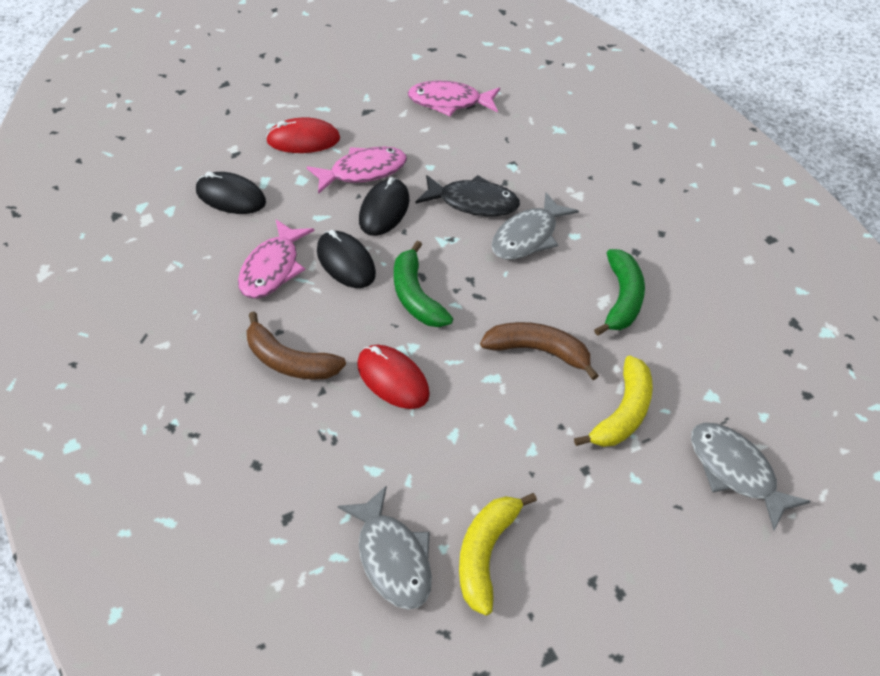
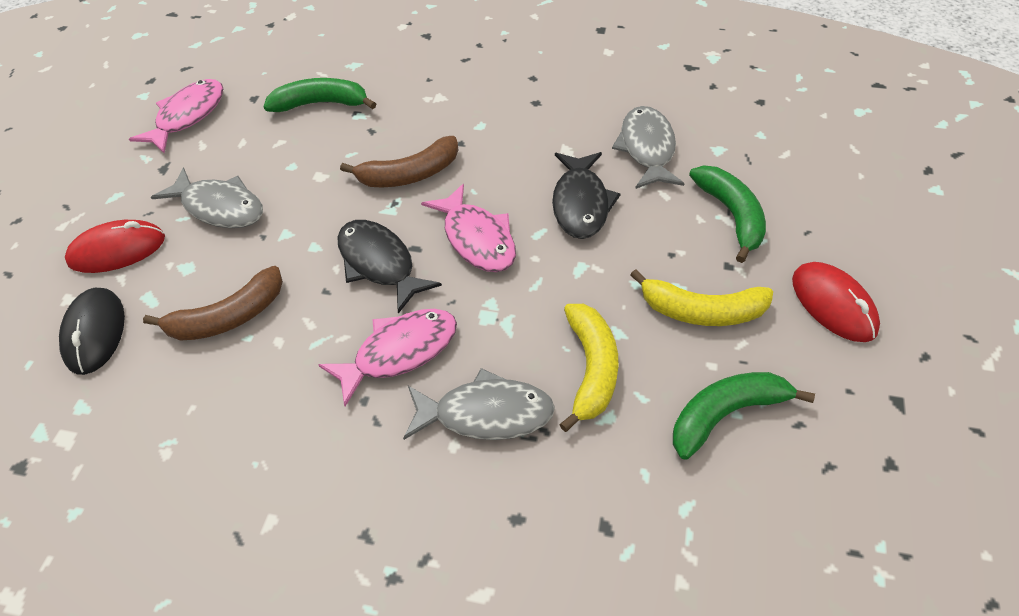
black fish: 1 -> 2
black mouse: 3 -> 1
green banana: 2 -> 3

